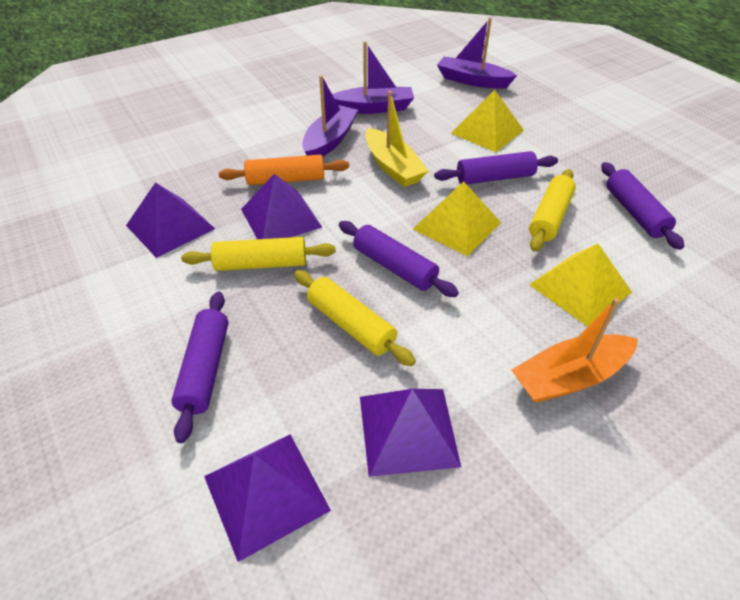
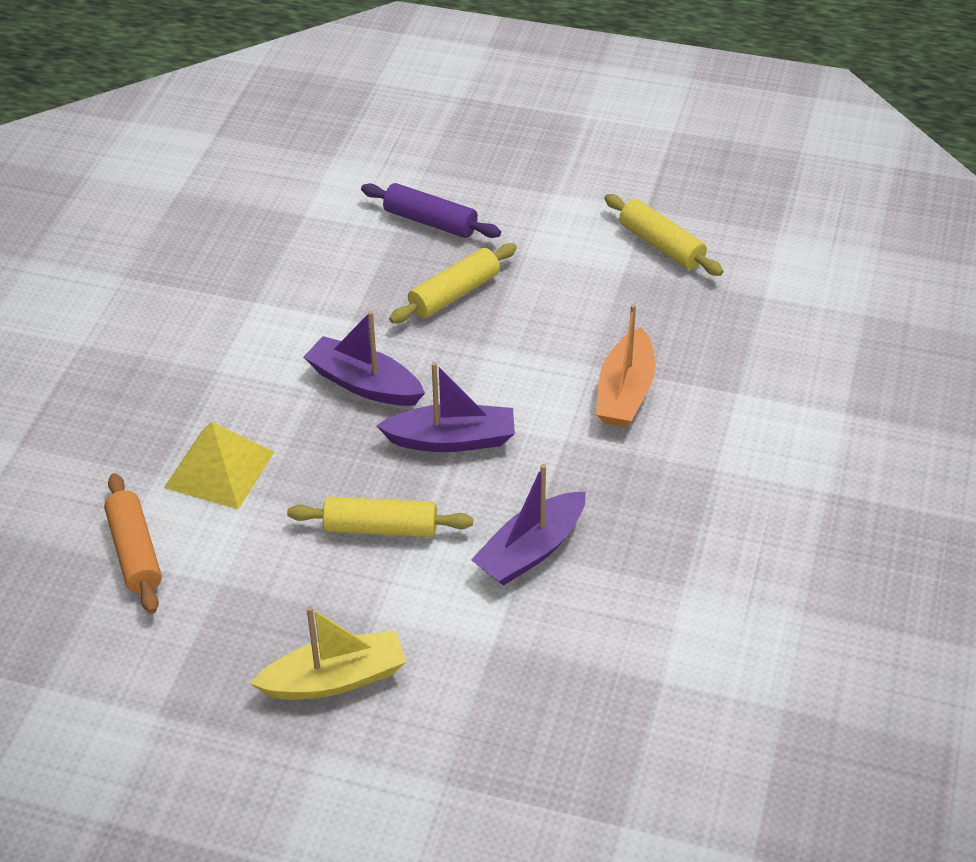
purple pyramid: 4 -> 0
purple rolling pin: 4 -> 1
yellow pyramid: 3 -> 1

